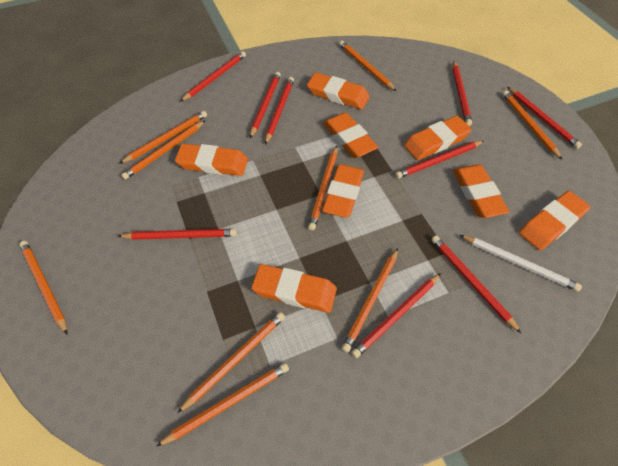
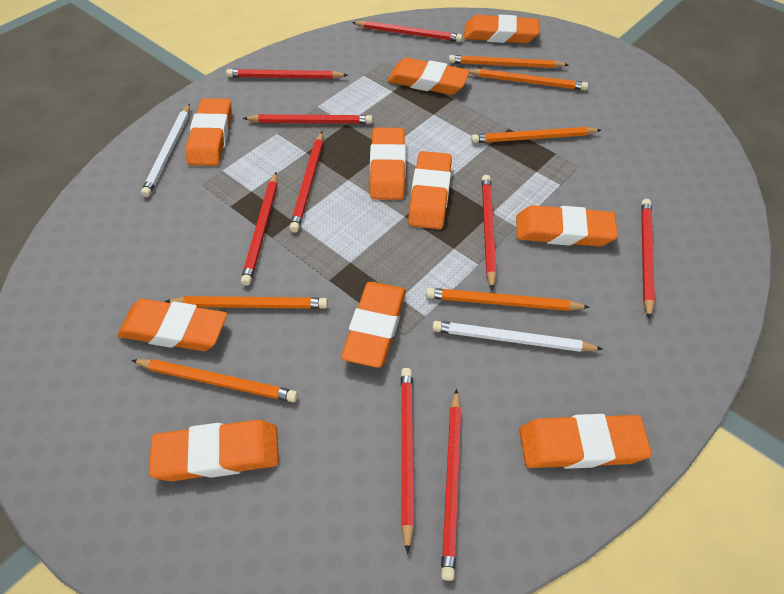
orange eraser: 8 -> 10
orange pencil: 9 -> 6
white pencil: 1 -> 2

